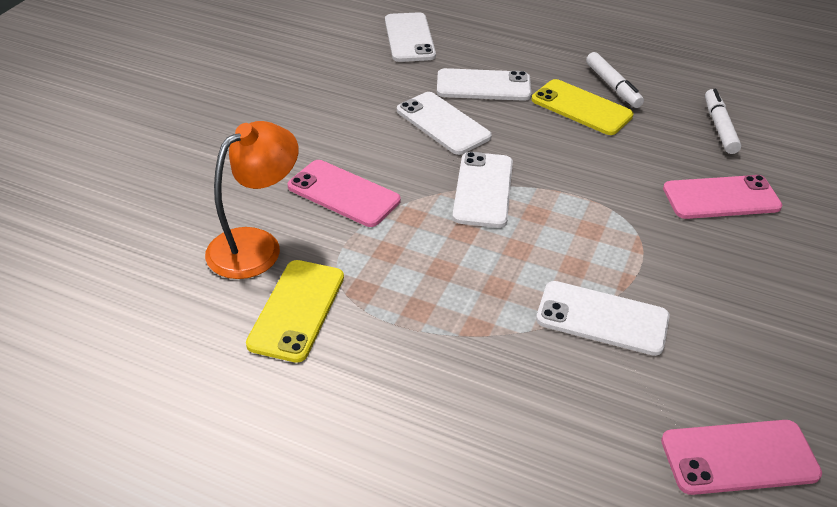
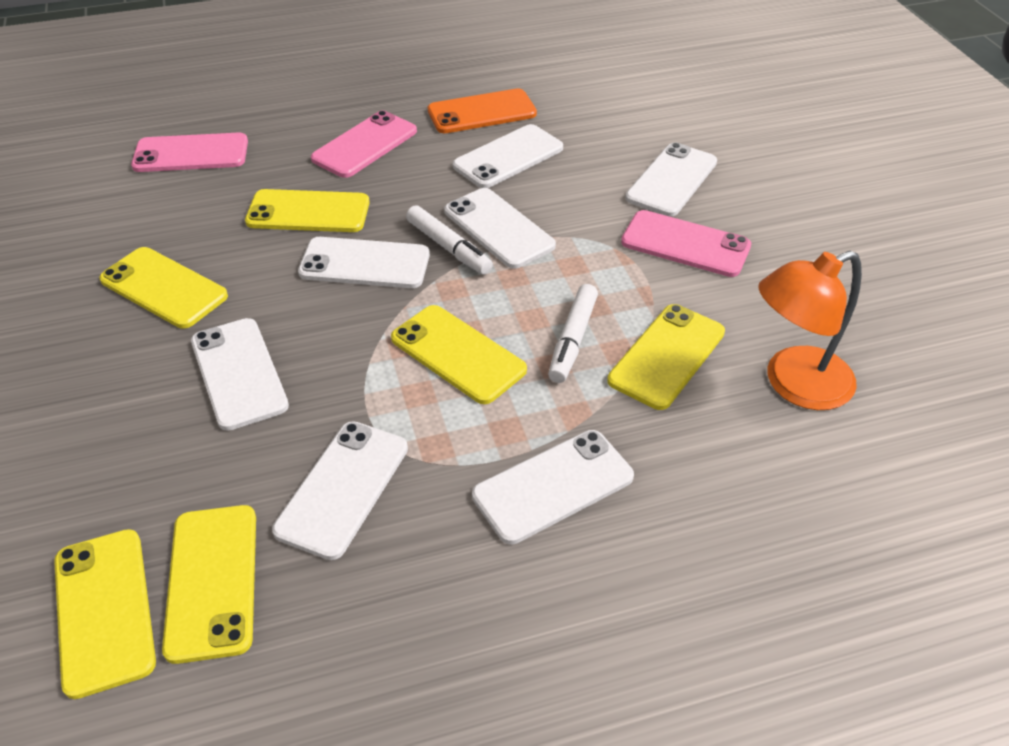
orange phone: 0 -> 1
white phone: 5 -> 7
yellow phone: 2 -> 6

